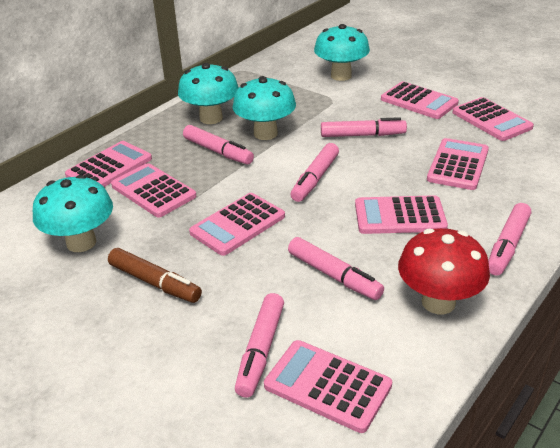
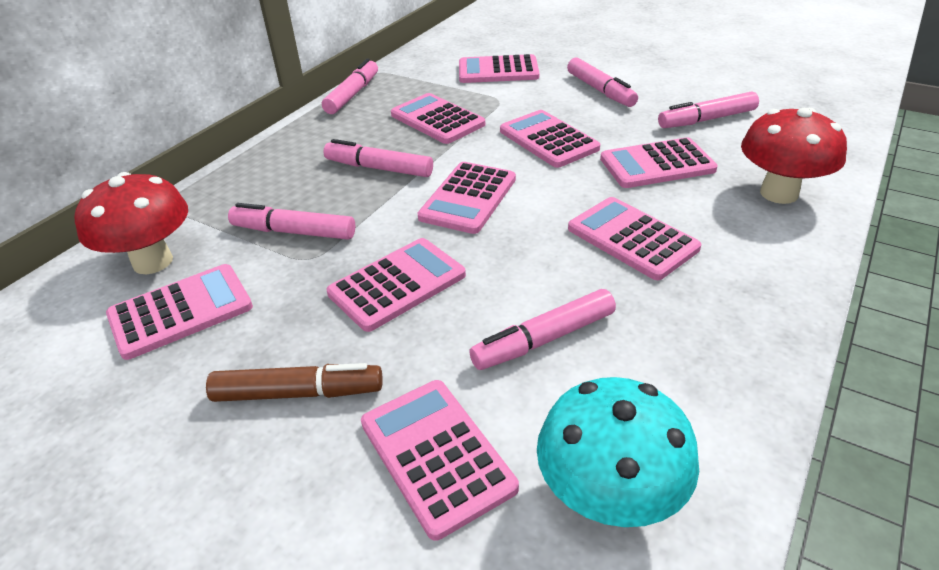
pink calculator: 8 -> 9
red mushroom: 1 -> 2
turquoise mushroom: 4 -> 1

